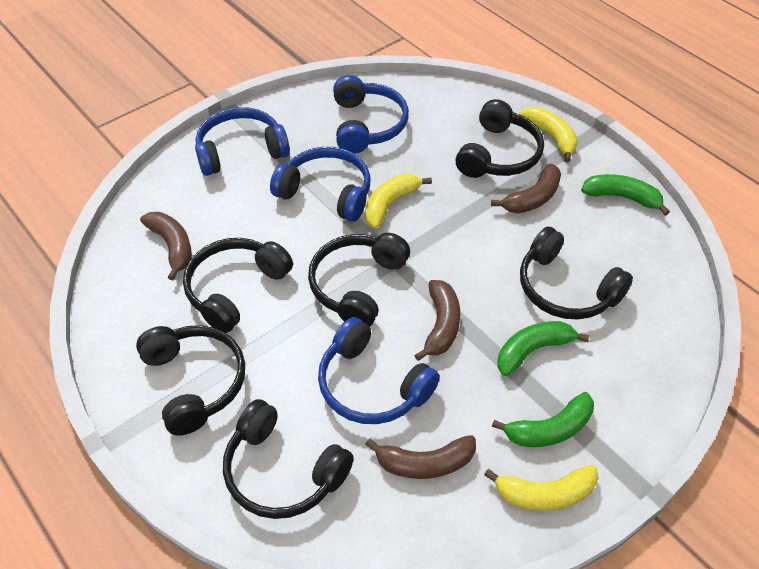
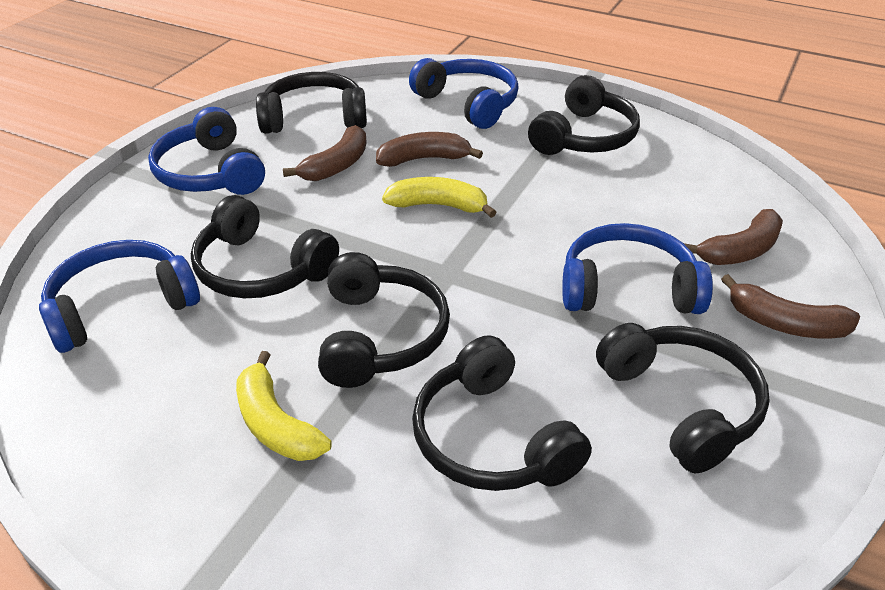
green banana: 3 -> 0
yellow banana: 3 -> 2

